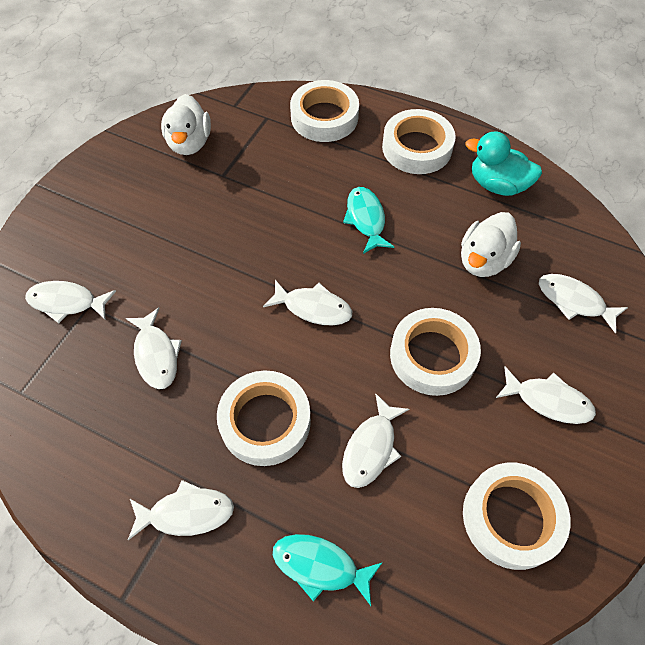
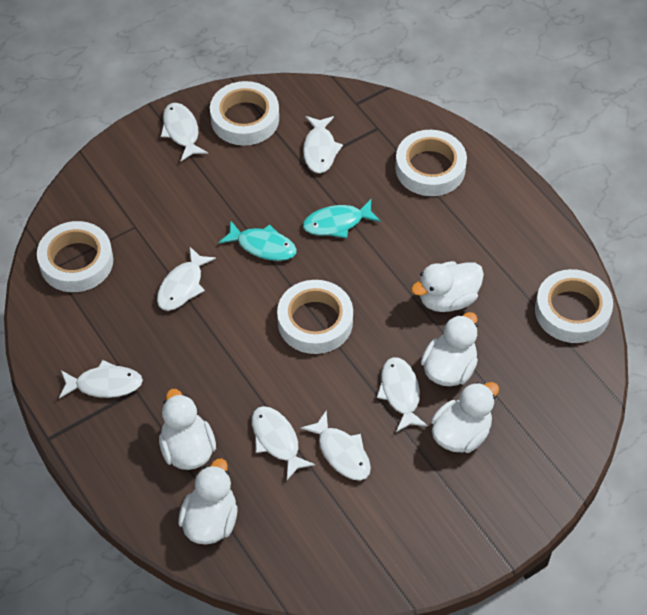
turquoise duck: 1 -> 0
white duck: 2 -> 5

